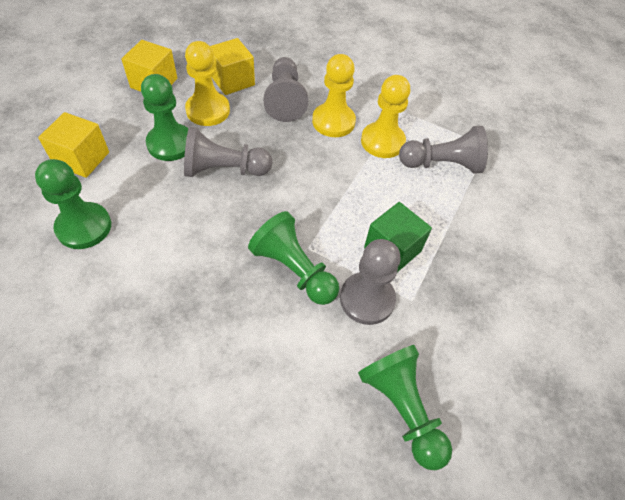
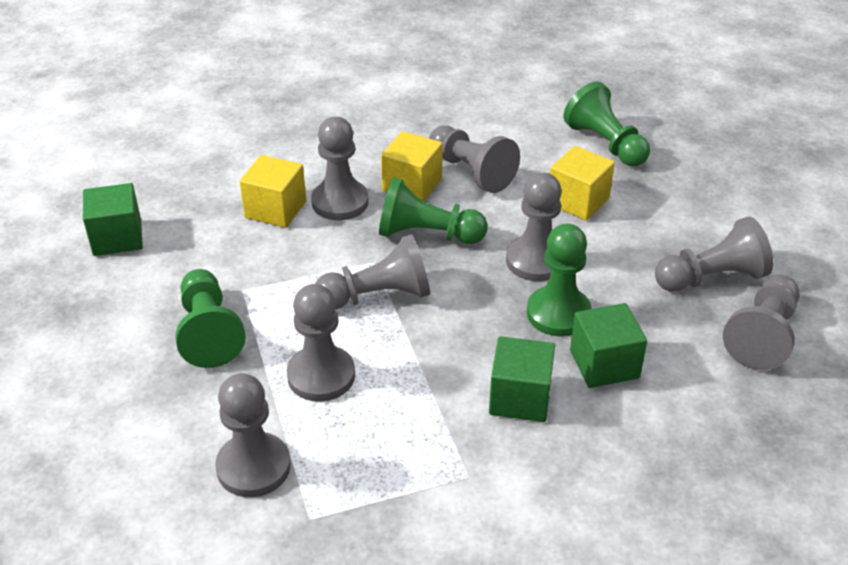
green cube: 1 -> 3
grey pawn: 4 -> 8
yellow pawn: 3 -> 0

